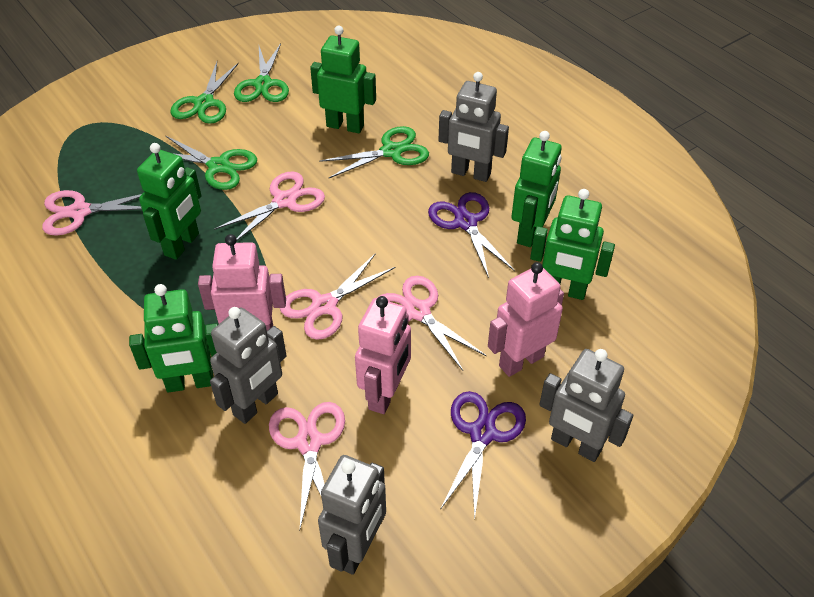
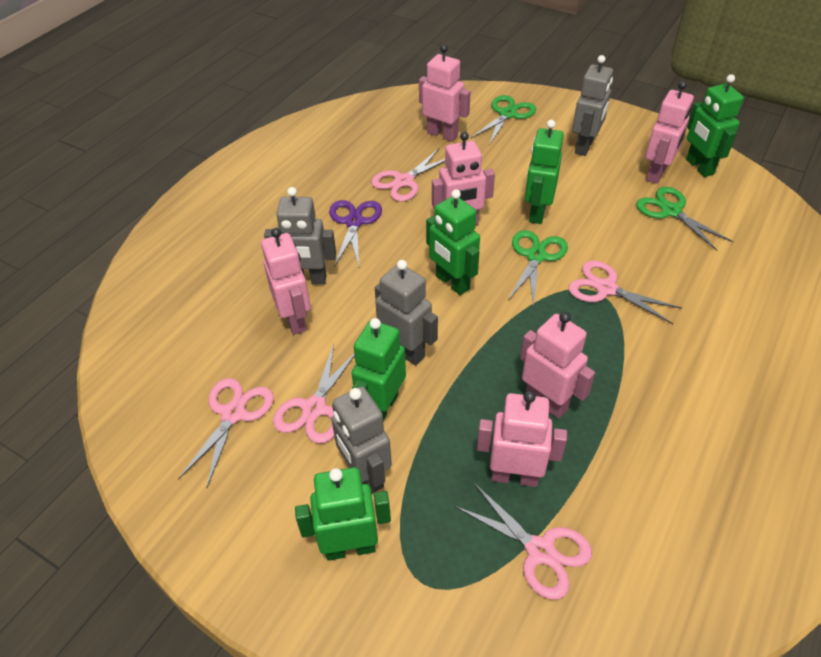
green scissors: 4 -> 3
pink robot: 3 -> 6
purple scissors: 2 -> 1

